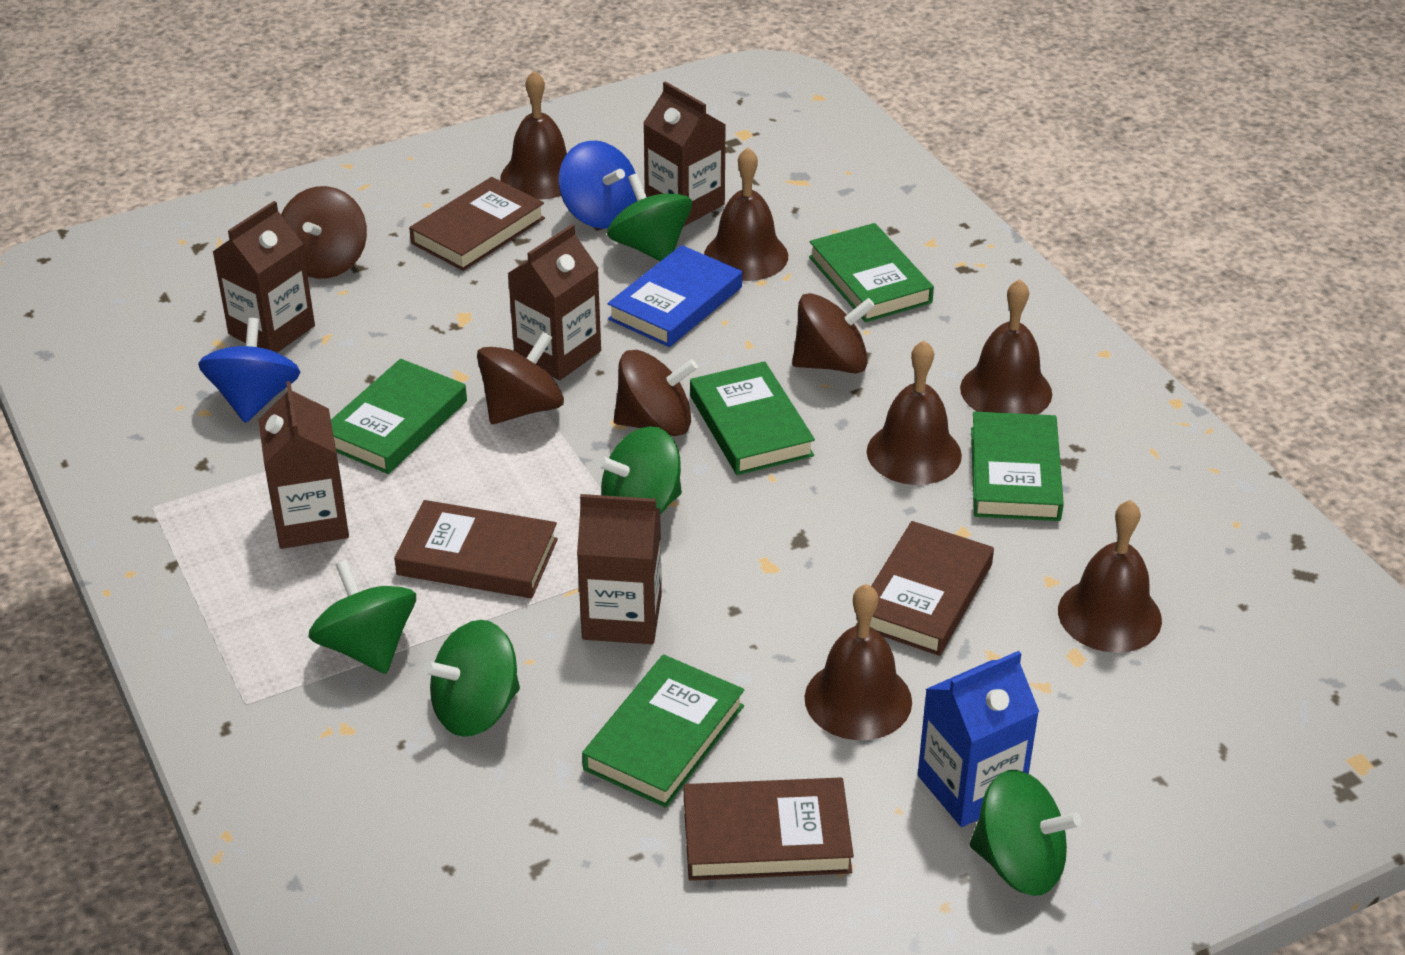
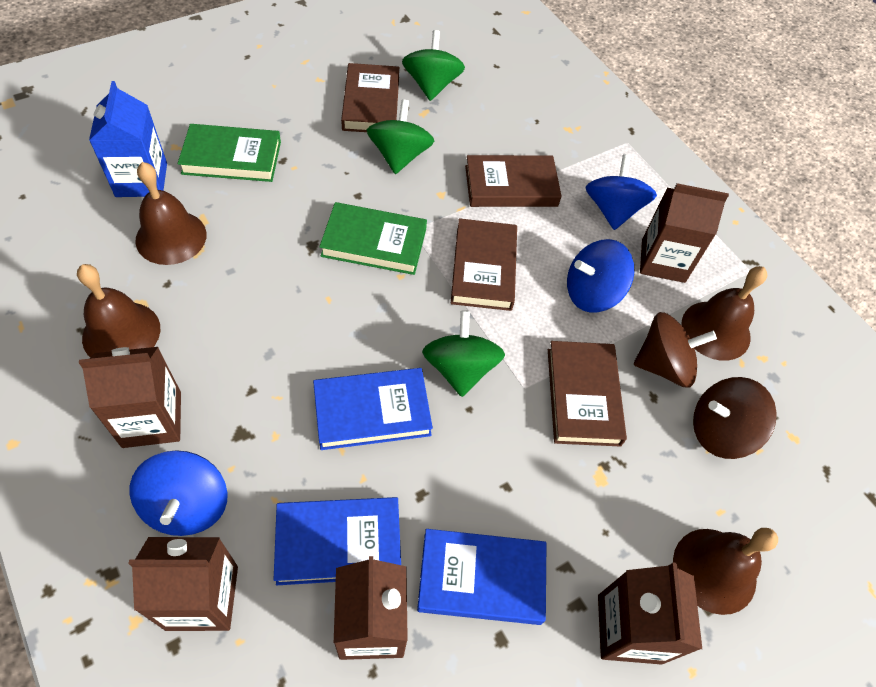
blue book: 1 -> 3
blue spinning top: 2 -> 3
brown bell: 6 -> 4
brown spinning top: 4 -> 2
green book: 5 -> 2
green spinning top: 5 -> 3

